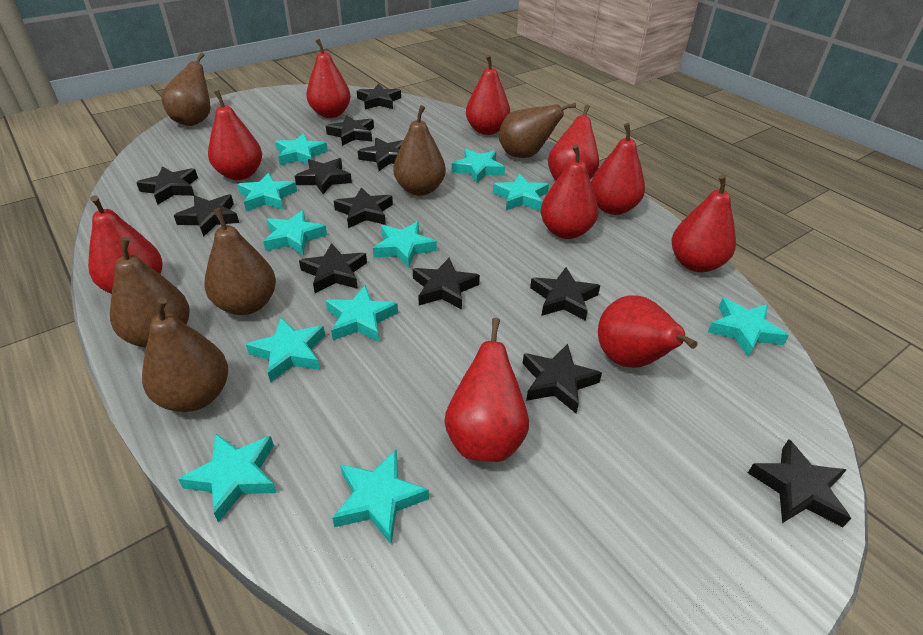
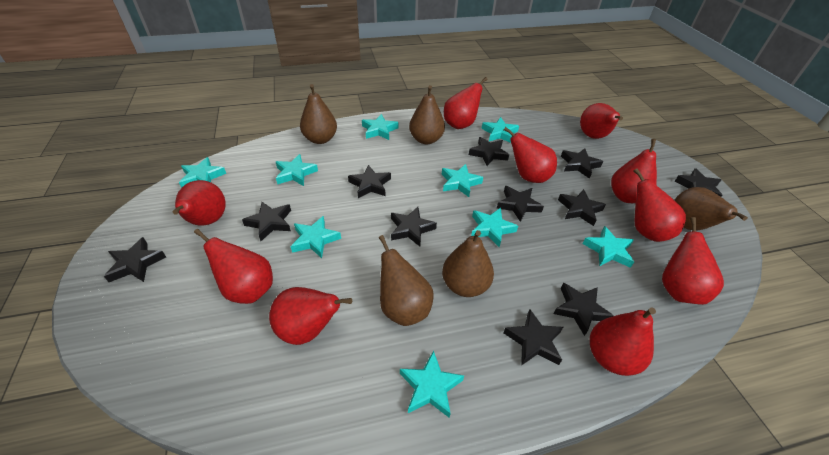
black star: 12 -> 11
brown pear: 6 -> 5
turquoise star: 11 -> 9

